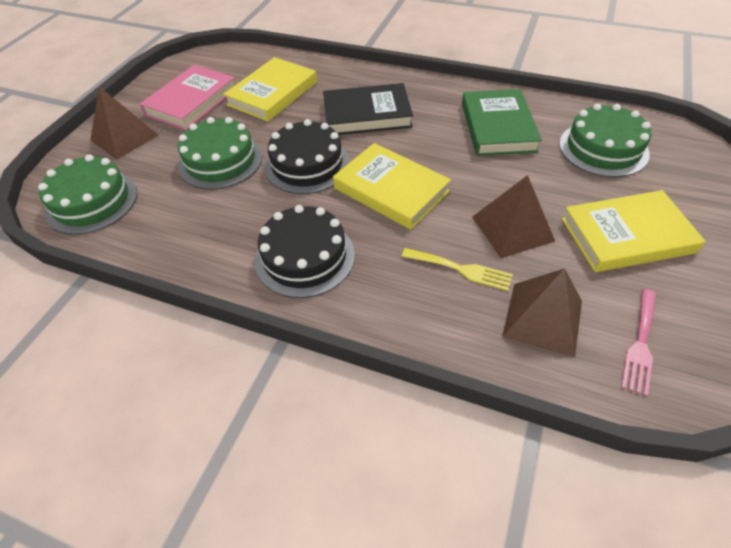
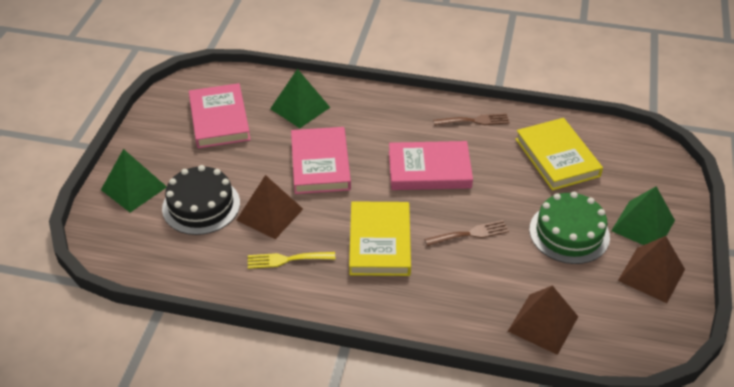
black book: 1 -> 0
black cake: 2 -> 1
brown fork: 0 -> 2
green book: 1 -> 0
green cake: 3 -> 1
green pyramid: 0 -> 3
pink book: 1 -> 3
pink fork: 1 -> 0
yellow book: 3 -> 2

